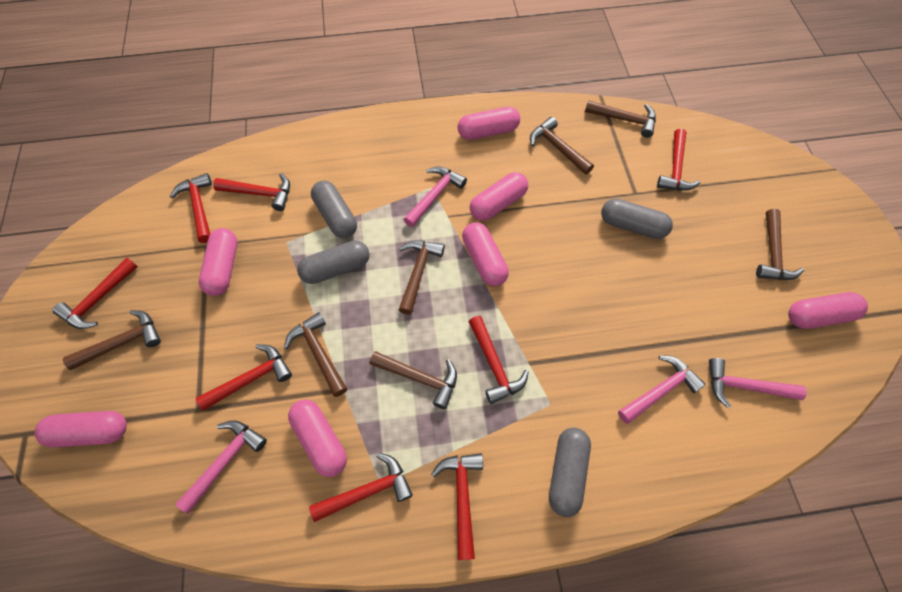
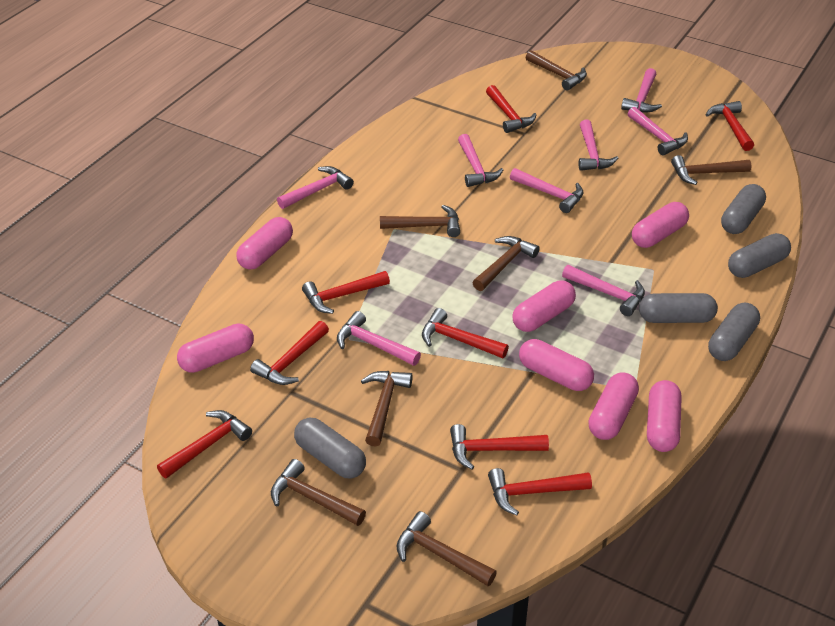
grey capsule: 4 -> 5
pink hammer: 4 -> 8

